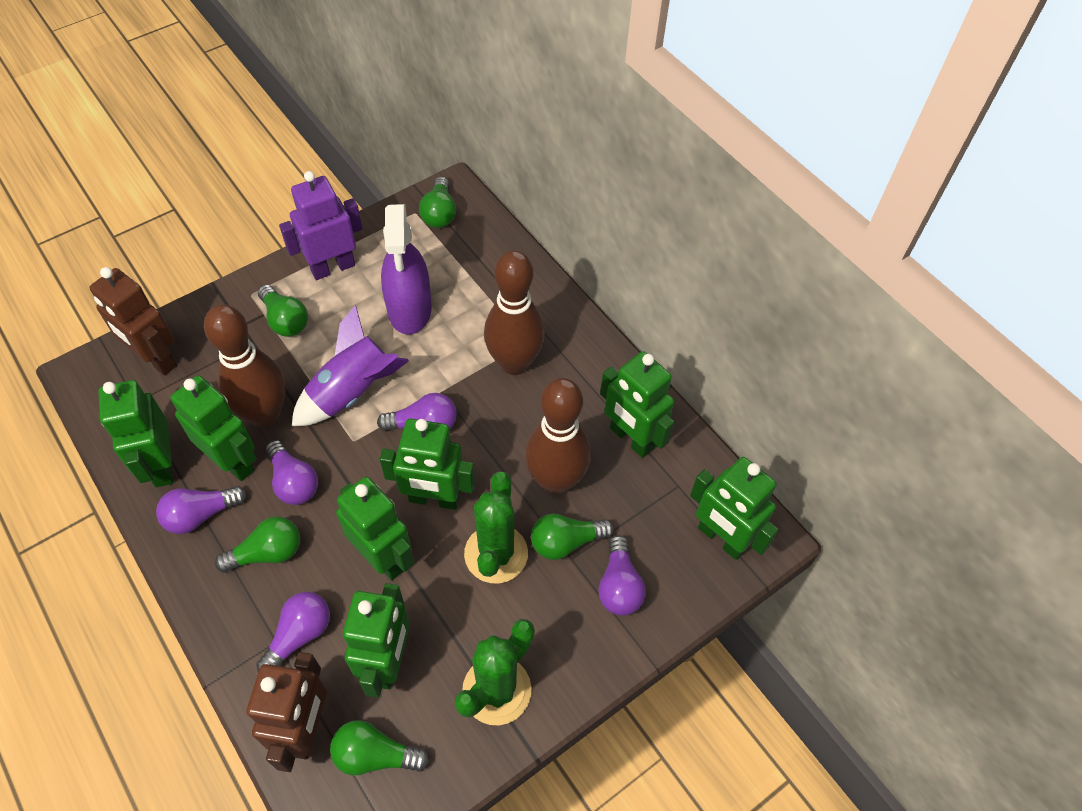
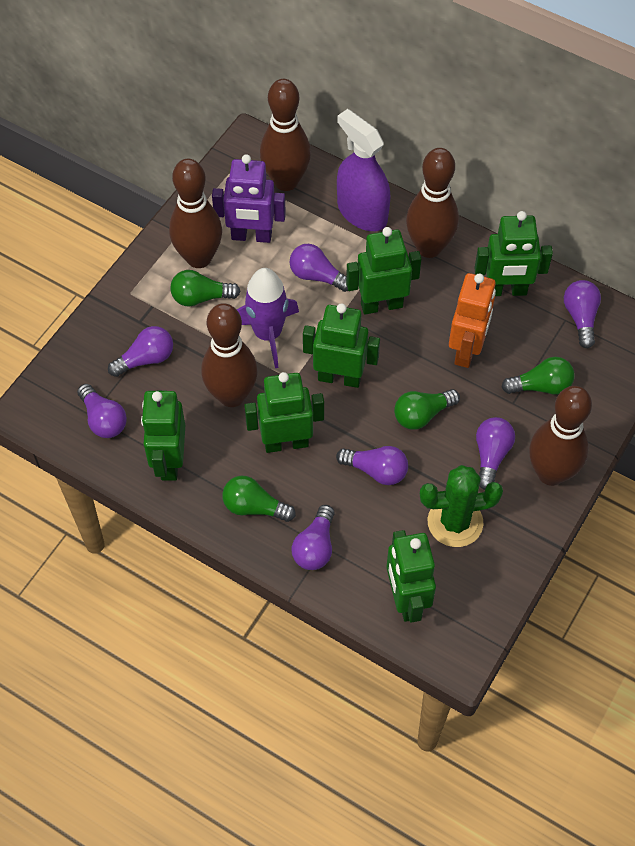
brown bowling pin: 3 -> 5
brown robot: 2 -> 0
green cactus: 2 -> 1
green light bulb: 5 -> 4
green robot: 7 -> 6
orange robot: 0 -> 1
purple light bulb: 5 -> 7

